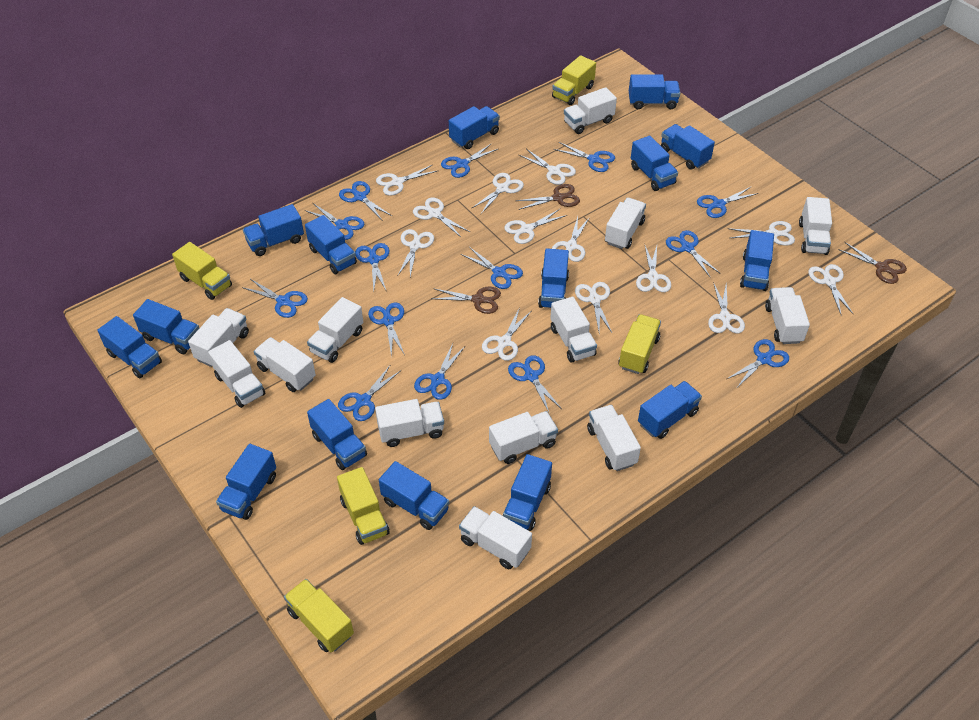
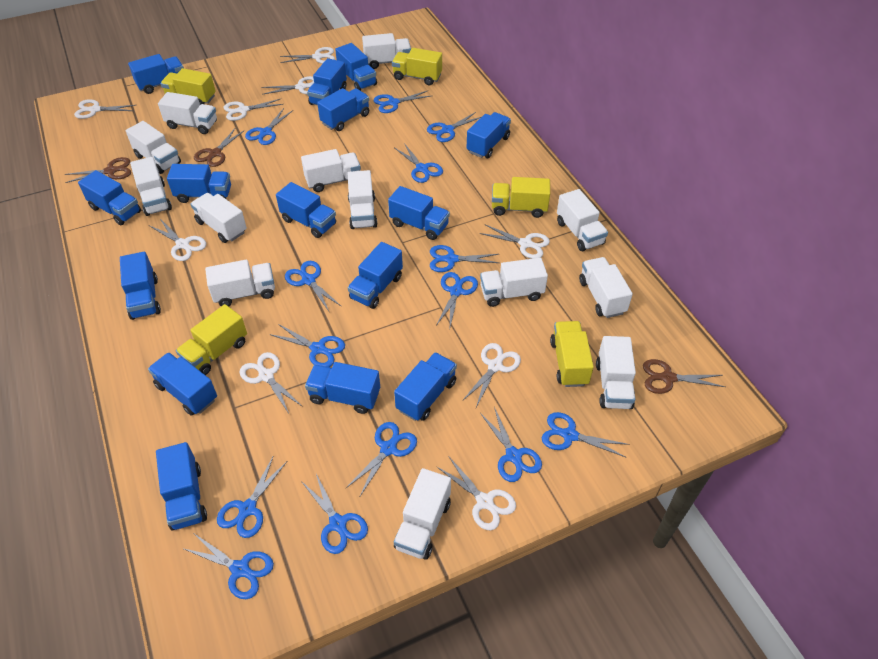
white scissors: 13 -> 9

